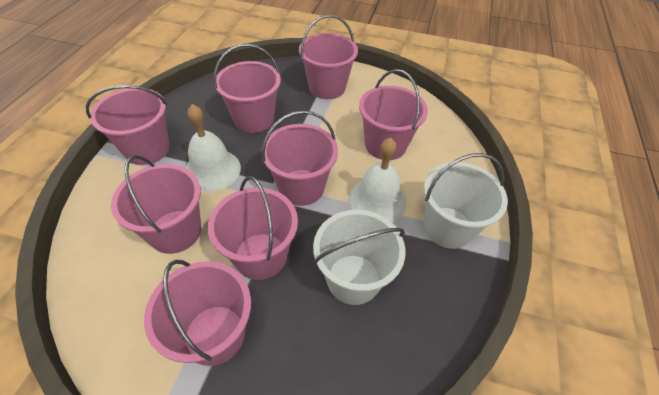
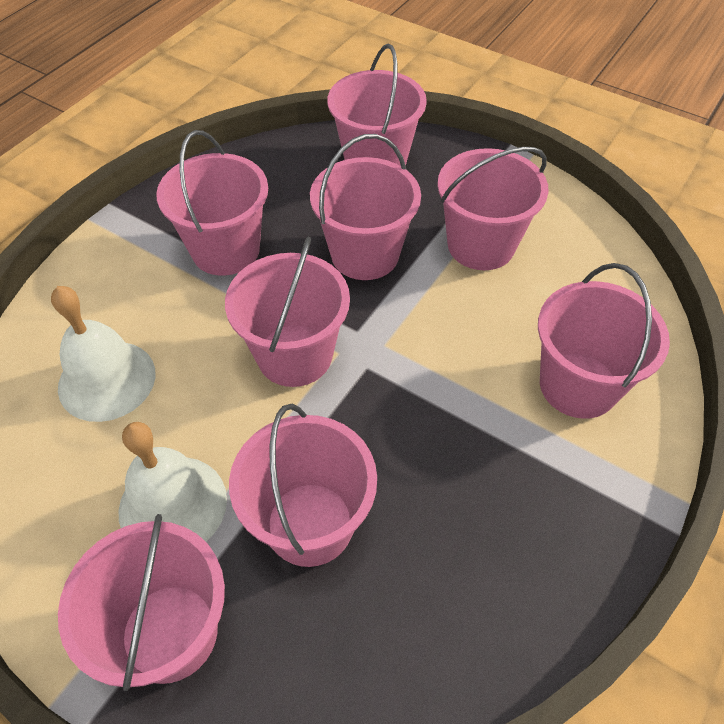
white bucket: 2 -> 0

